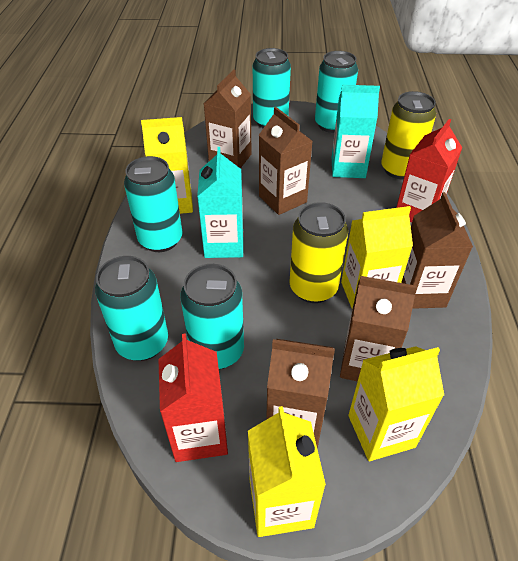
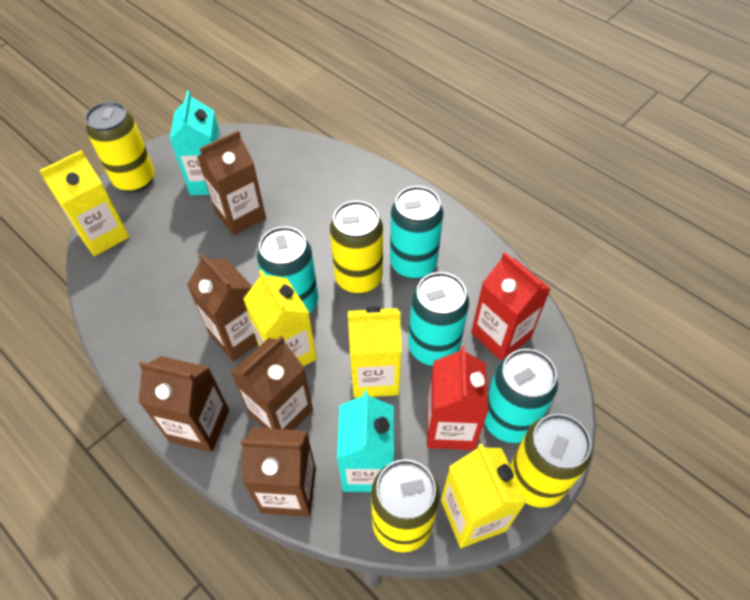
turquoise can: 5 -> 4
yellow can: 2 -> 4

